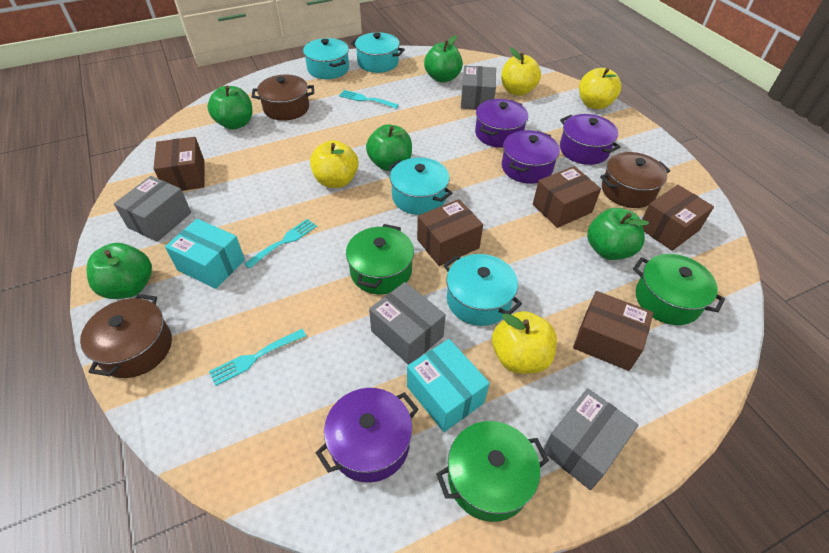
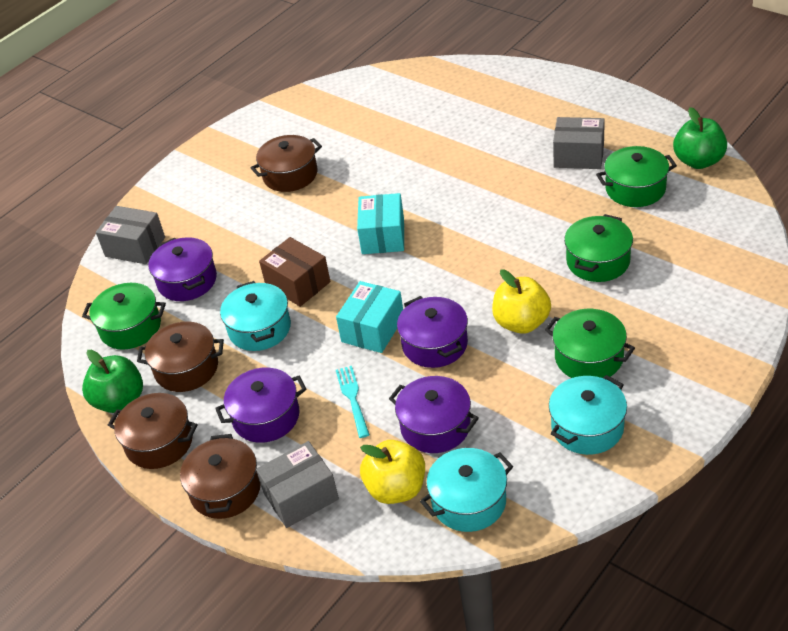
brown box: 5 -> 1
brown pot: 3 -> 4
green apple: 5 -> 2
green pot: 3 -> 4
grey box: 4 -> 3
turquoise fork: 3 -> 1
turquoise pot: 4 -> 3
yellow apple: 4 -> 2

